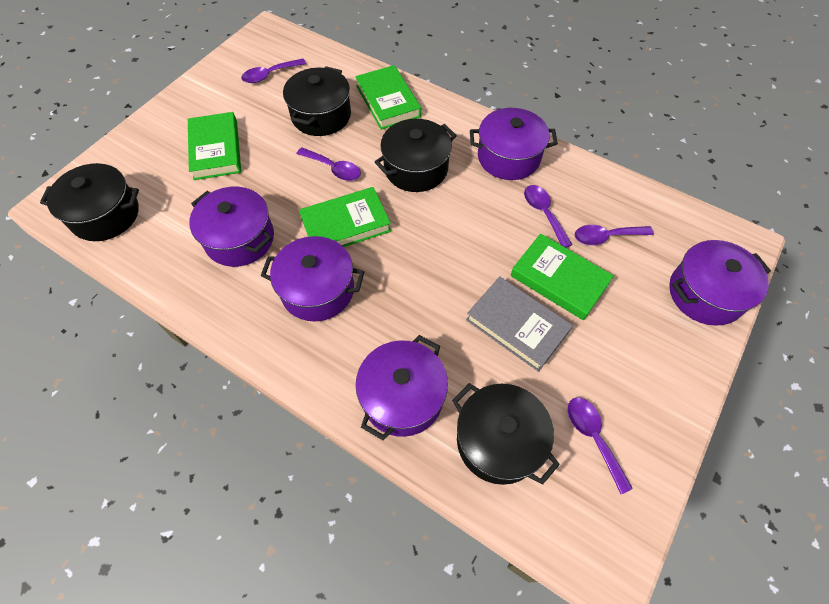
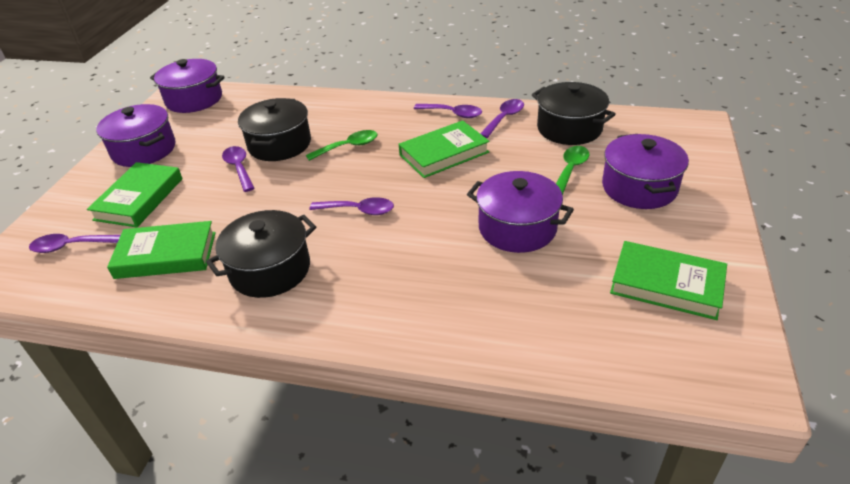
black pot: 4 -> 3
green spoon: 0 -> 2
grey book: 1 -> 0
purple pot: 5 -> 4

